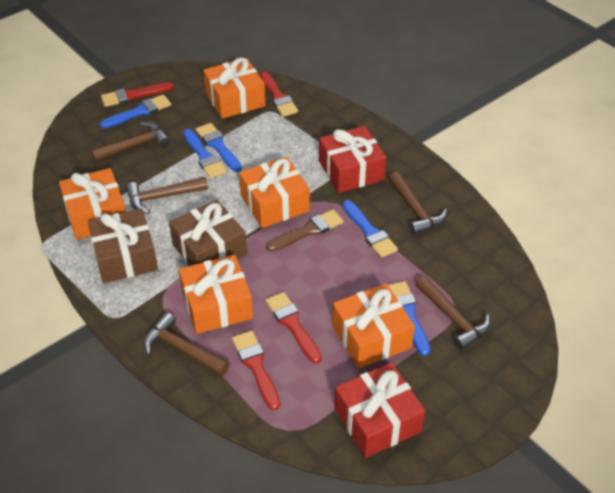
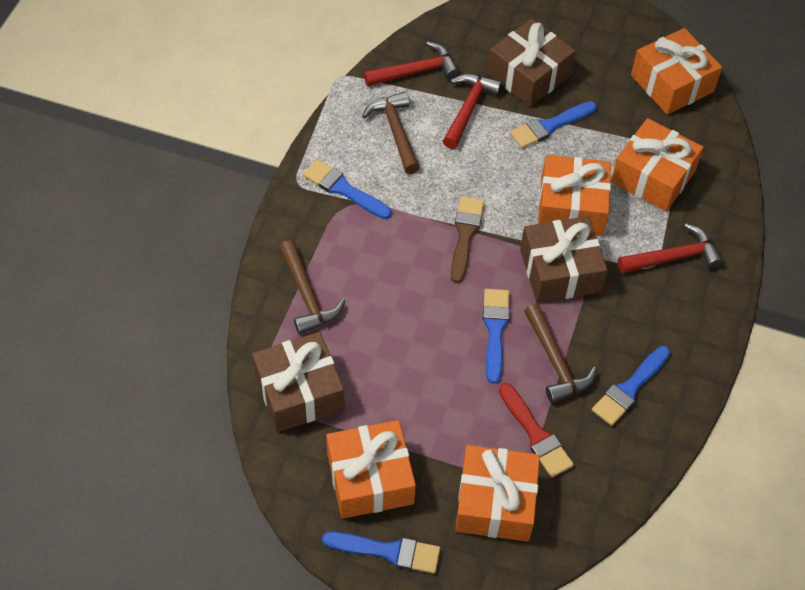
brown gift: 2 -> 3
brown hammer: 5 -> 3
red brush: 4 -> 1
red gift: 2 -> 0
red hammer: 0 -> 3

